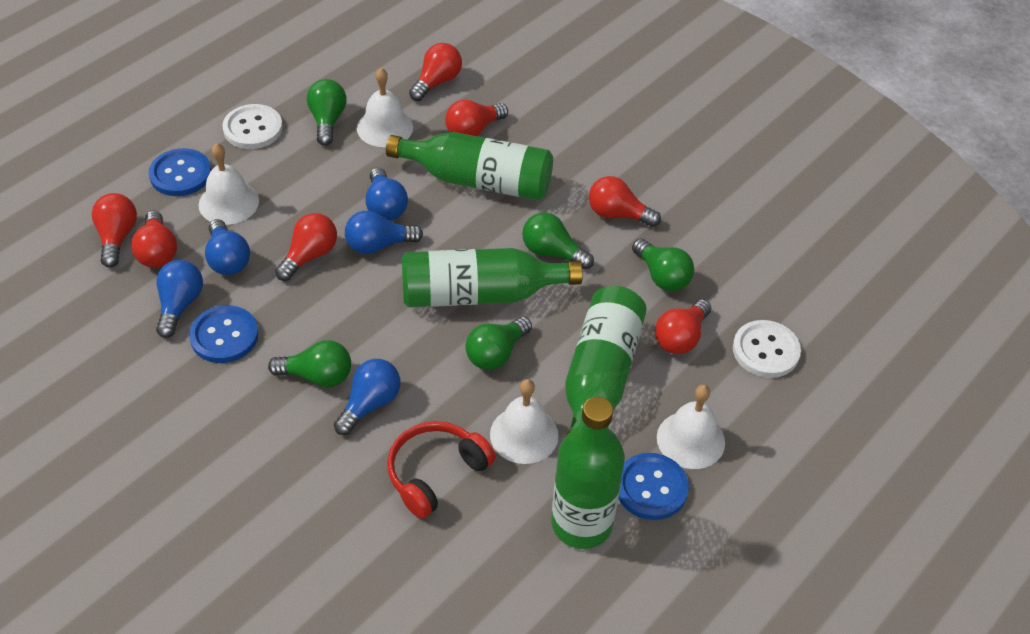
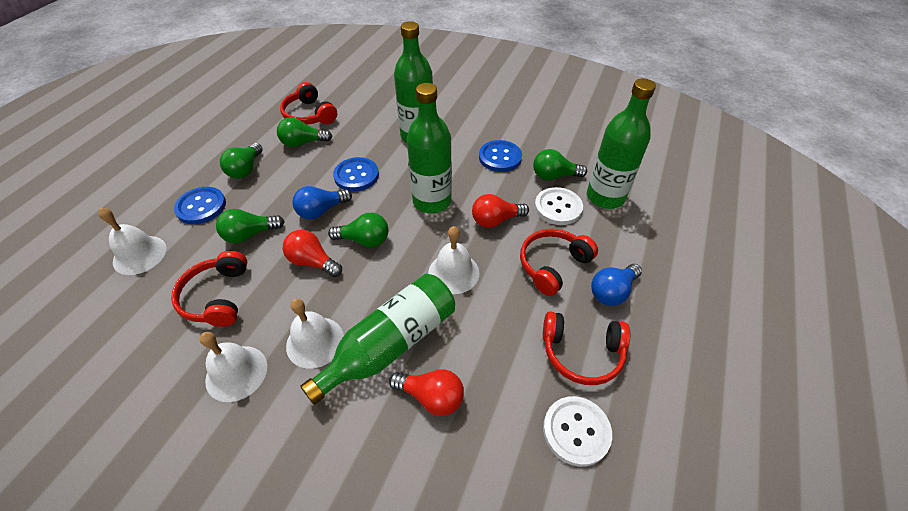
blue light bulb: 5 -> 2
red headphones: 1 -> 4
red light bulb: 7 -> 3

